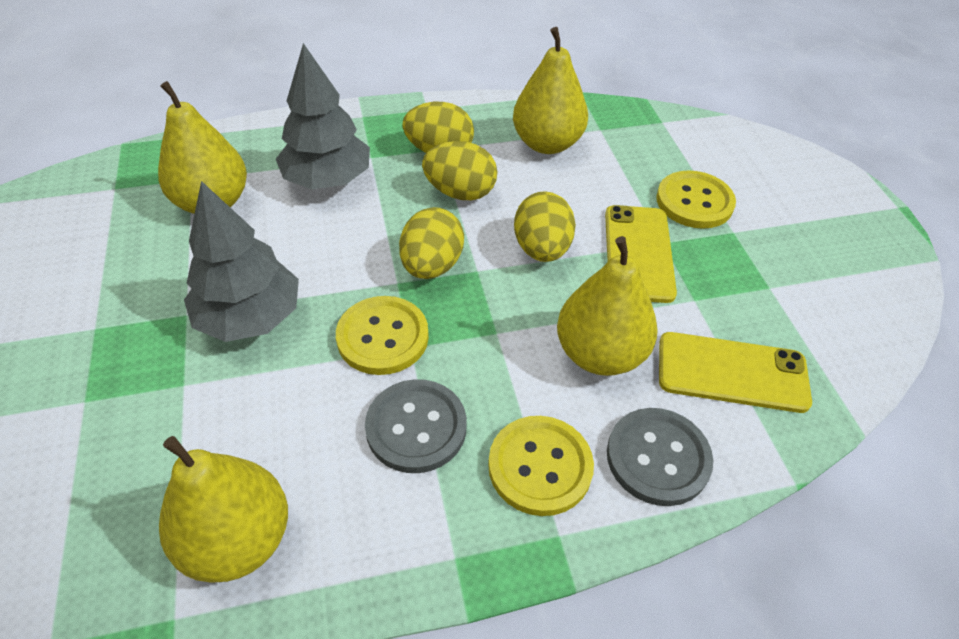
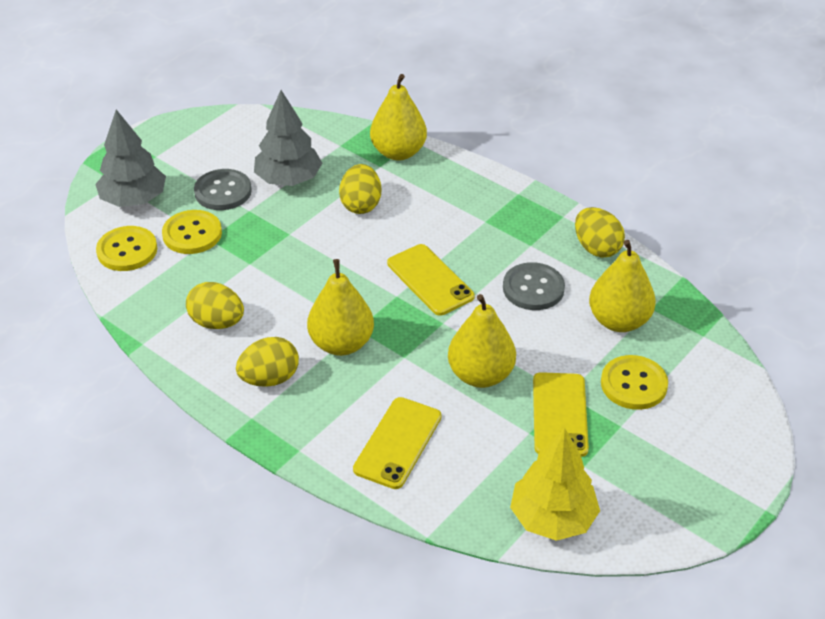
yellow phone: 2 -> 3
yellow tree: 0 -> 1

